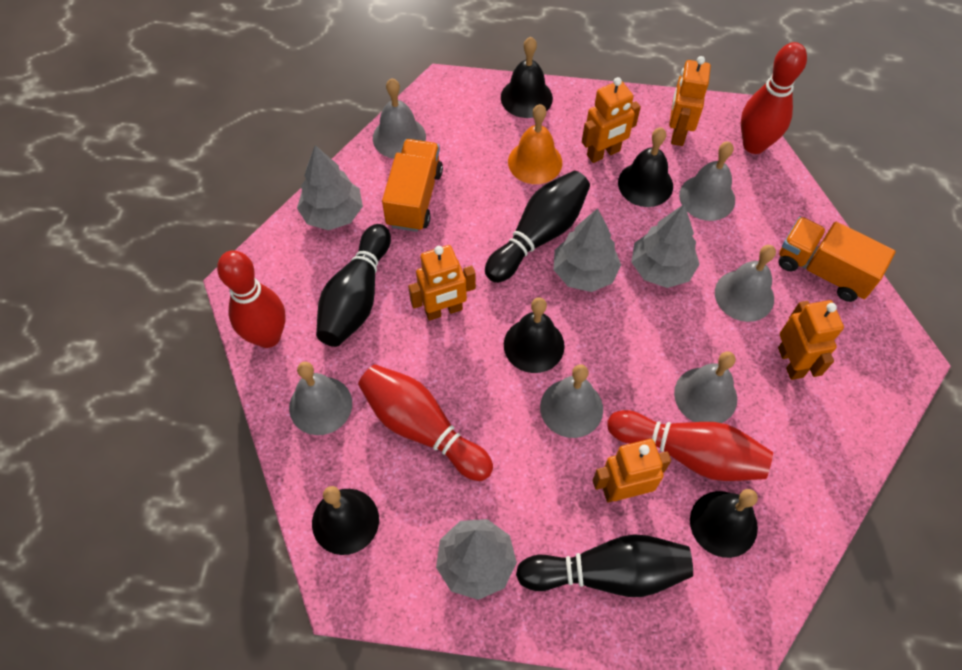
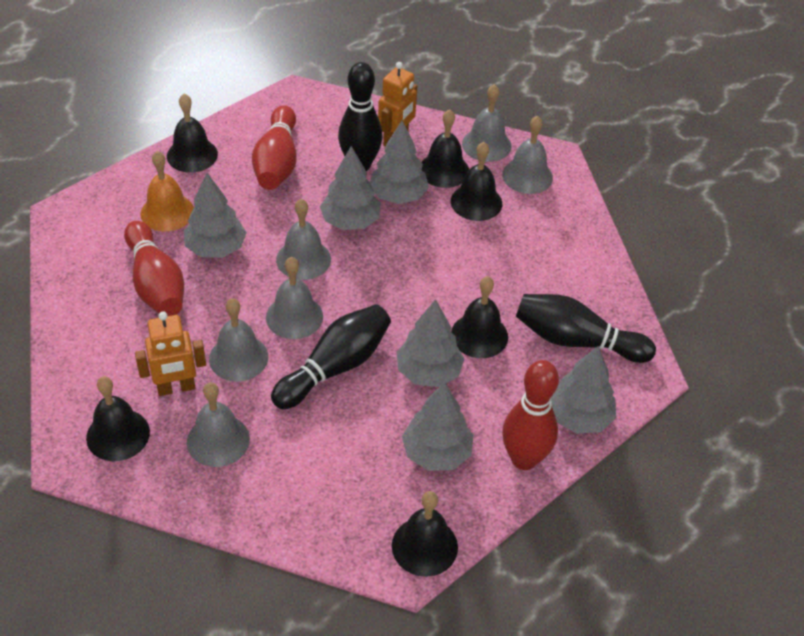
black bell: 5 -> 6
grey tree: 4 -> 6
orange robot: 5 -> 2
orange truck: 2 -> 0
red bowling pin: 4 -> 3

